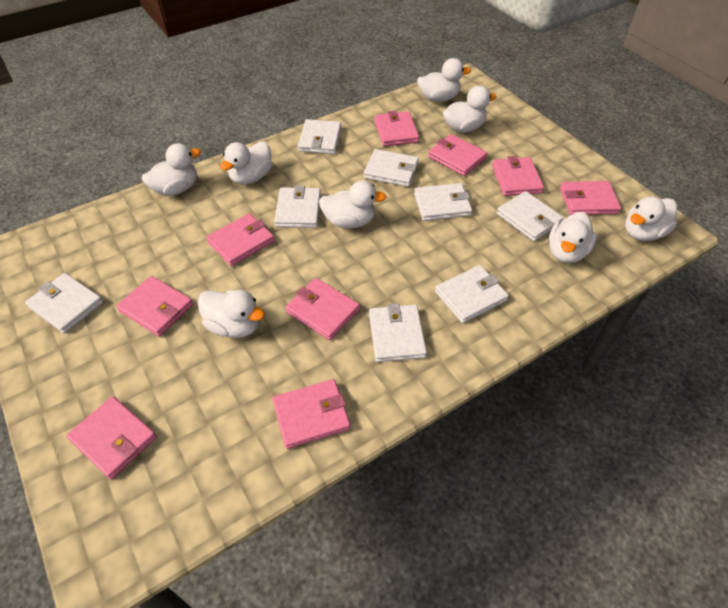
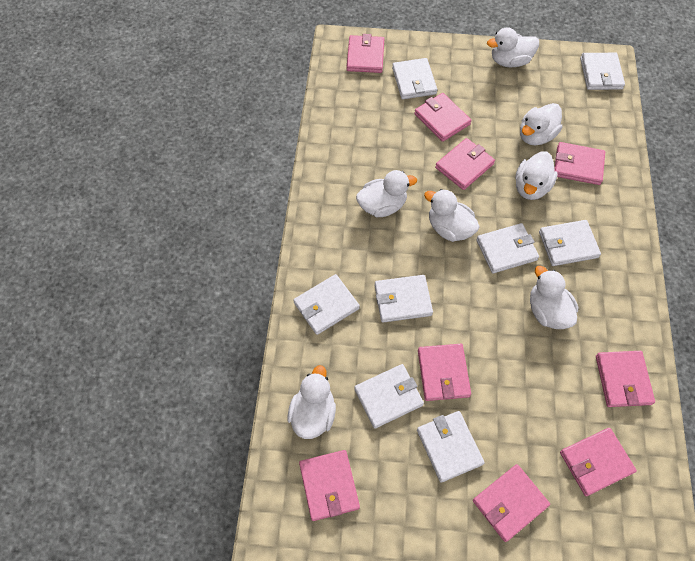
white duck: 8 -> 7

